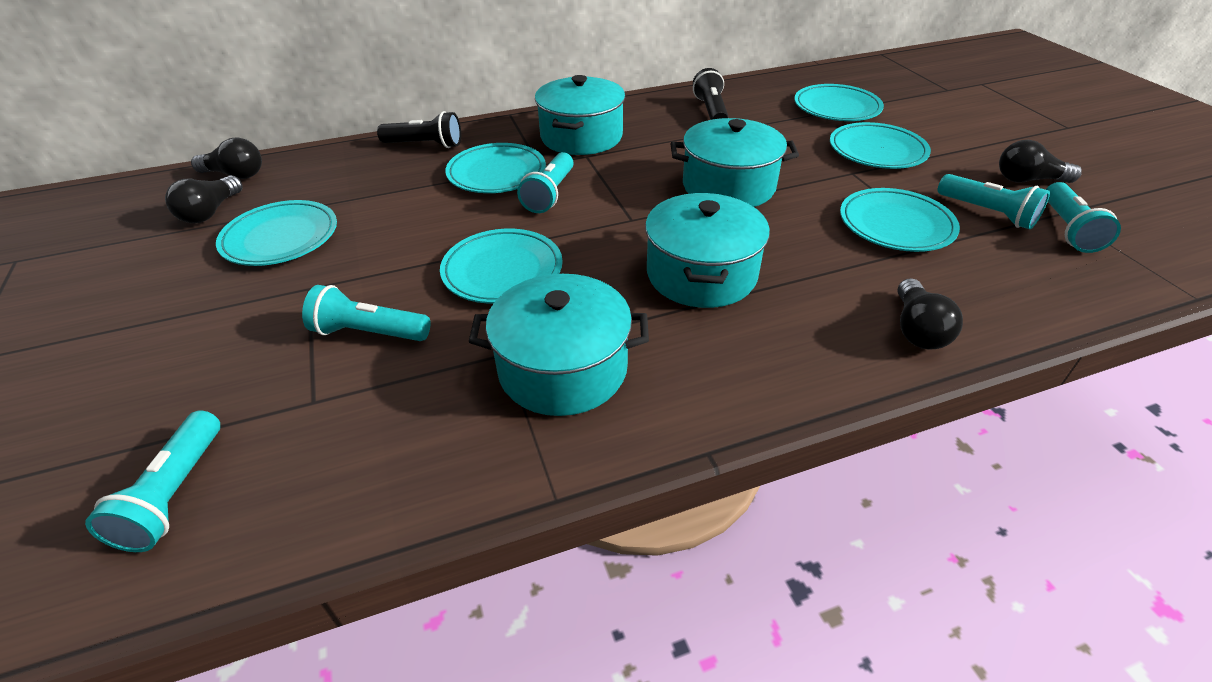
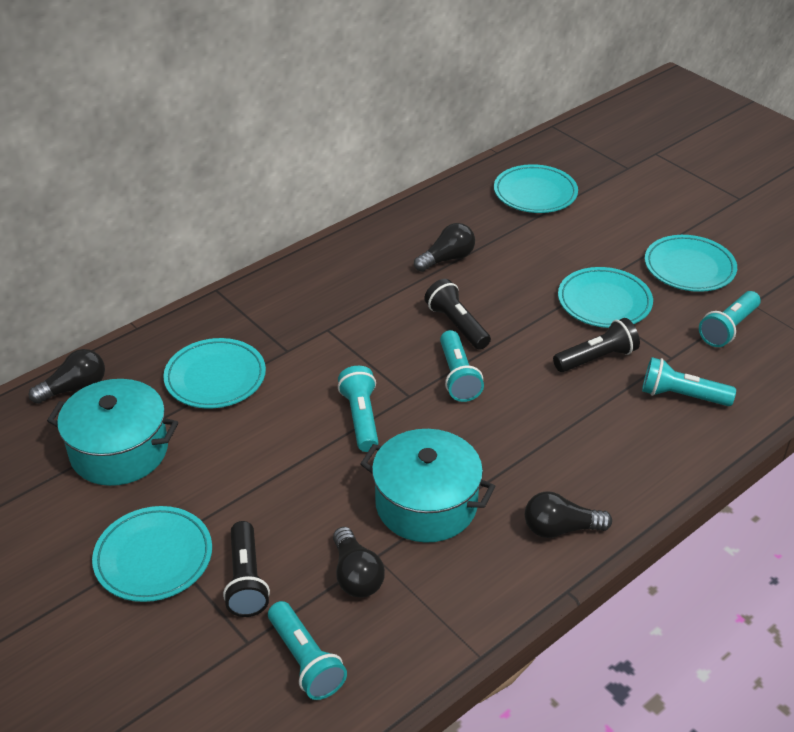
black flashlight: 2 -> 3
turquoise plate: 6 -> 5
turquoise pot: 4 -> 2

